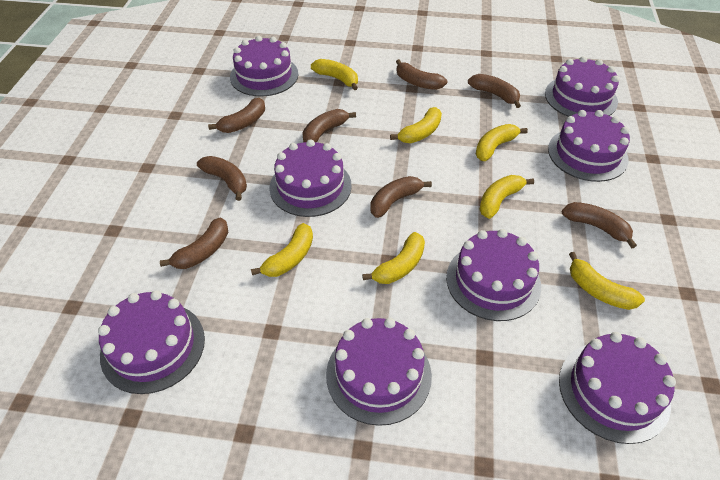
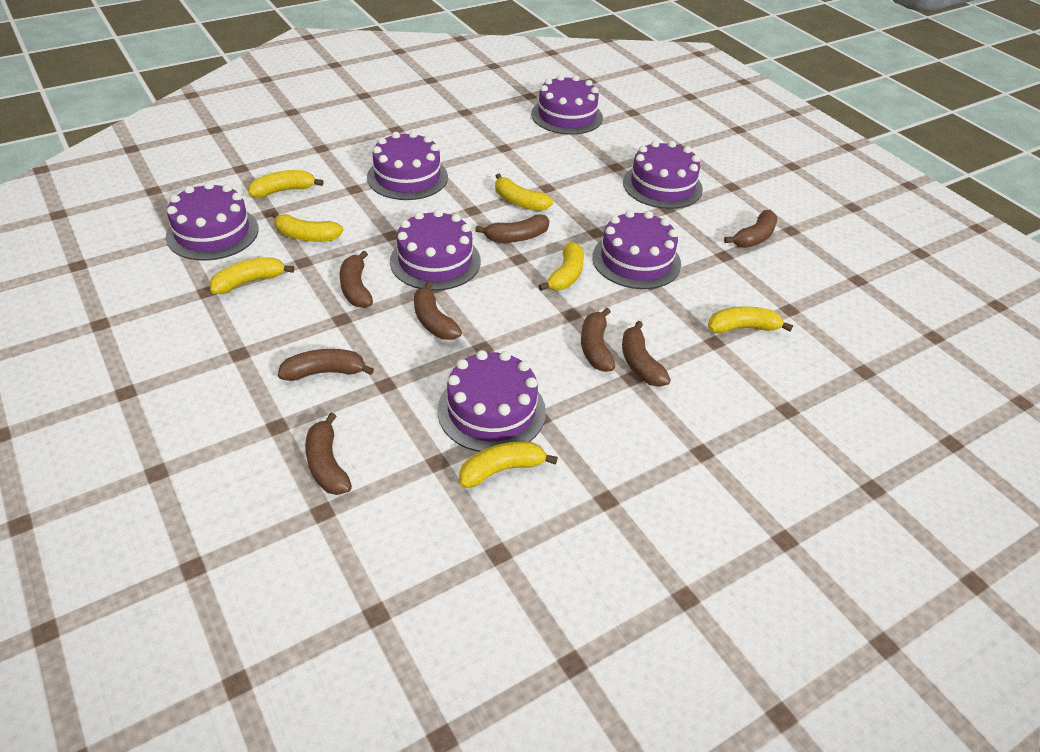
purple cake: 8 -> 7

